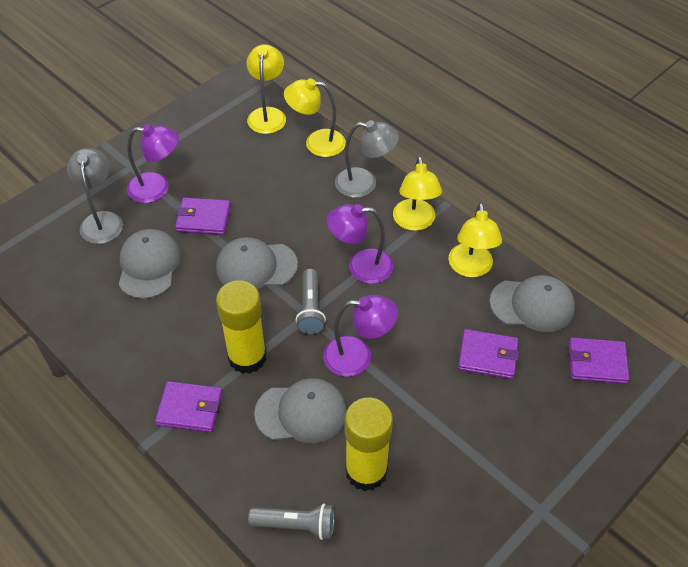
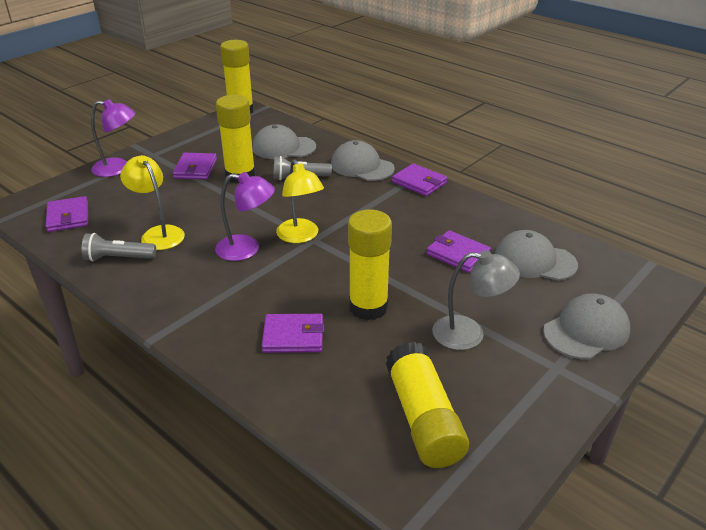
grey lamp: 2 -> 1
purple lamp: 3 -> 2
purple wallet: 4 -> 5
yellow glue stick: 2 -> 4
yellow lamp: 4 -> 2

